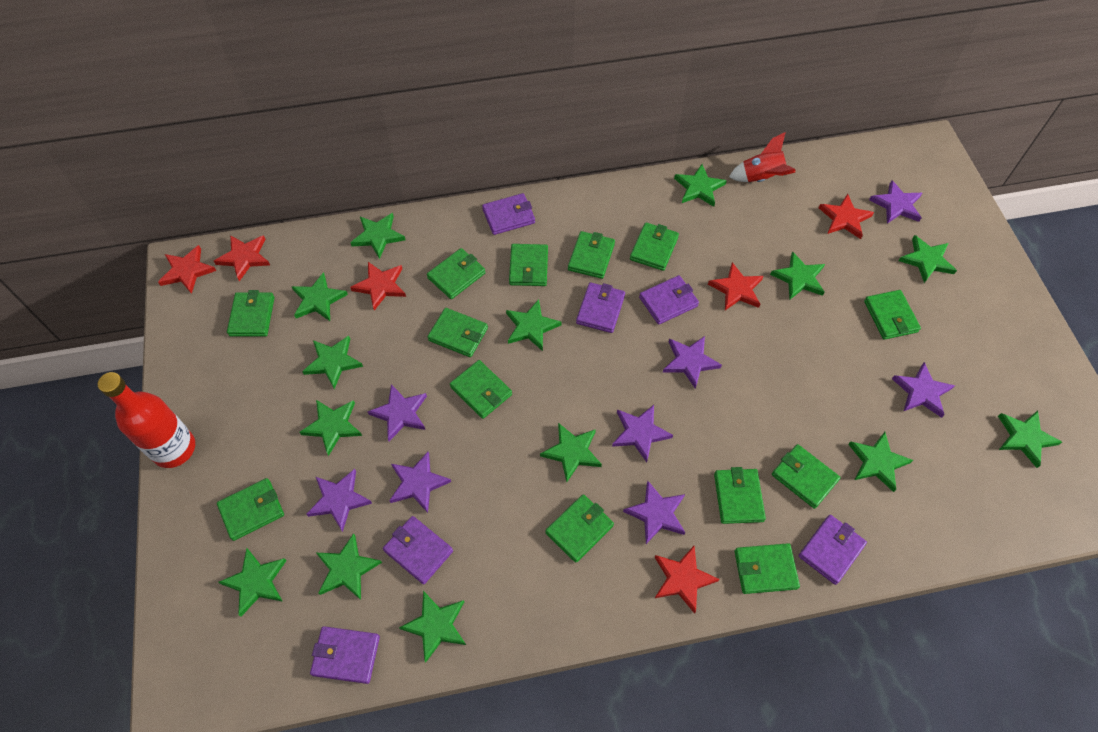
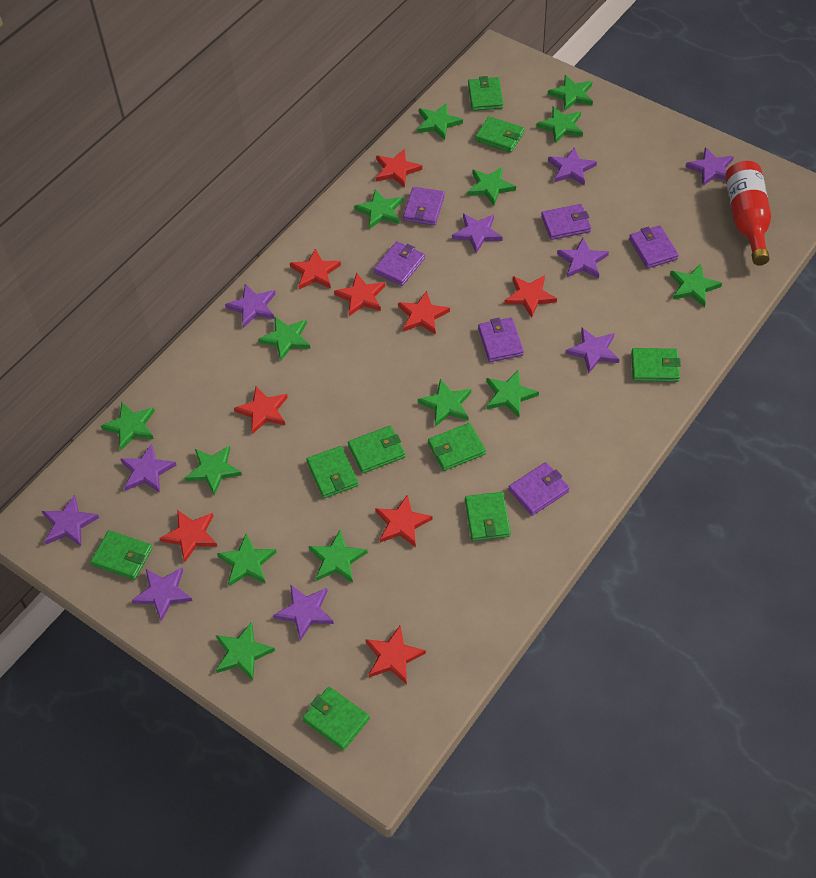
green wallet: 13 -> 9
purple star: 8 -> 10
red rocket: 1 -> 0
red star: 6 -> 9

